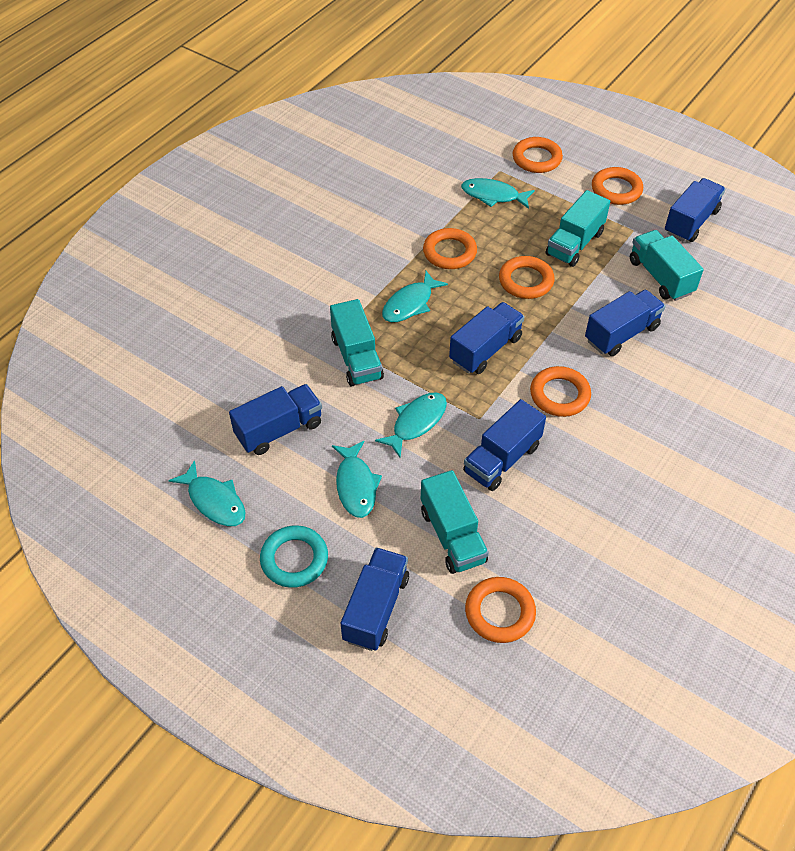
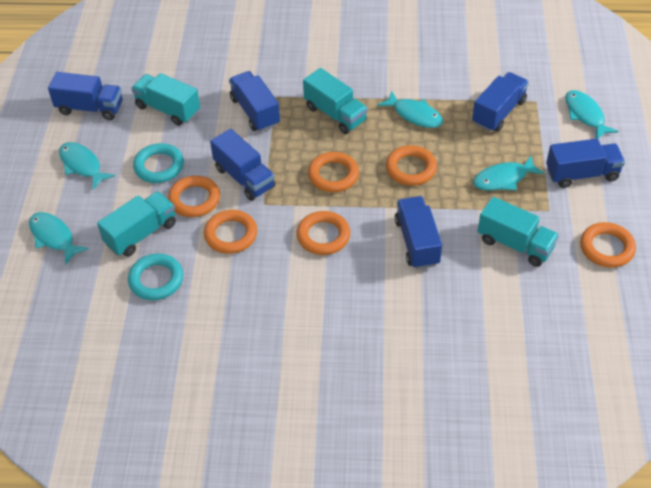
turquoise ring: 1 -> 2

